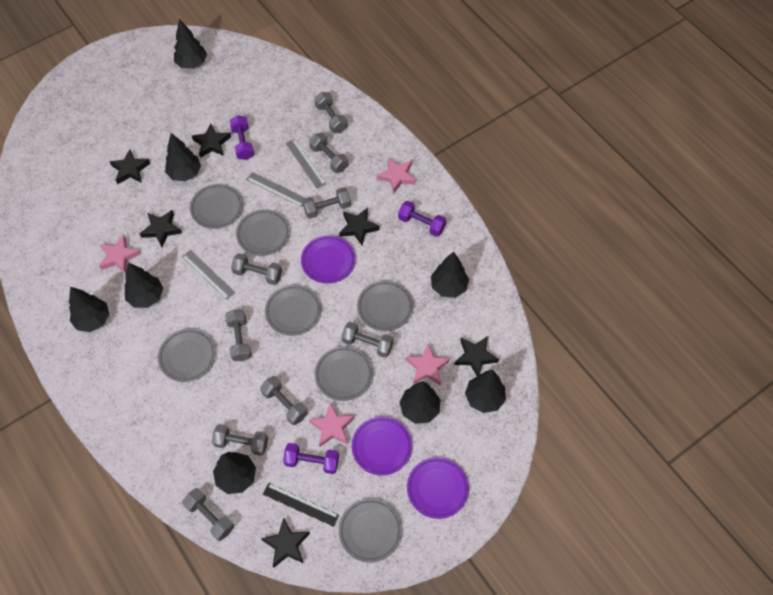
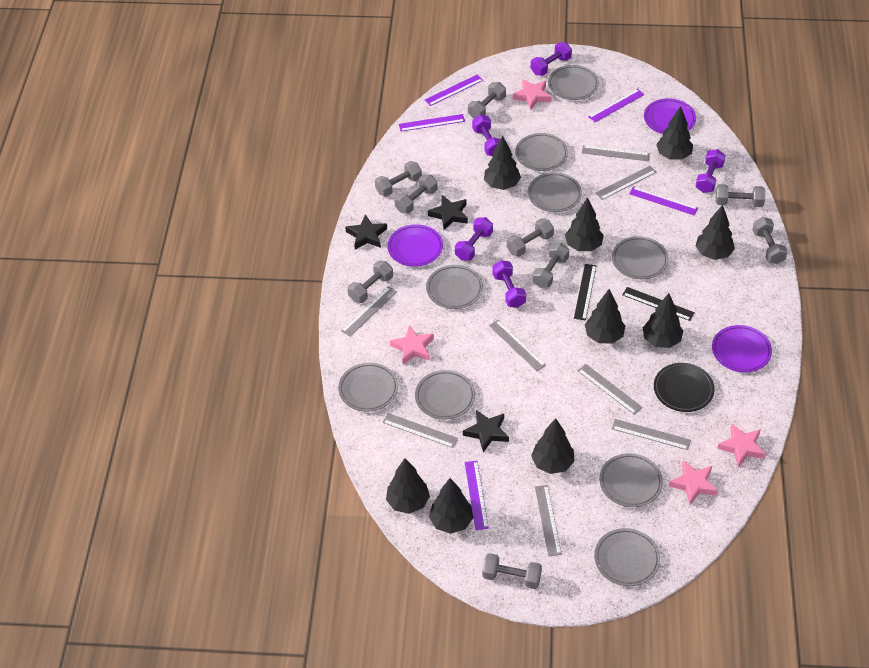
black plate: 0 -> 1
black ruler: 1 -> 2
black star: 6 -> 3
black tree: 8 -> 9
grey plate: 7 -> 9
grey ruler: 3 -> 8
purple dumbbell: 3 -> 5
purple ruler: 0 -> 5

